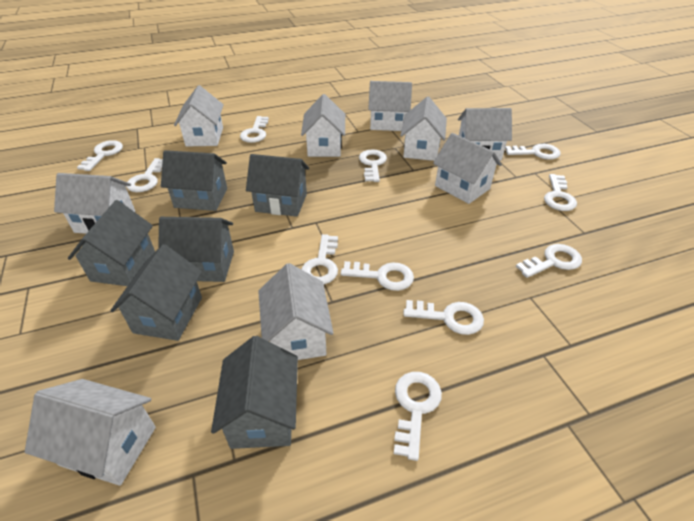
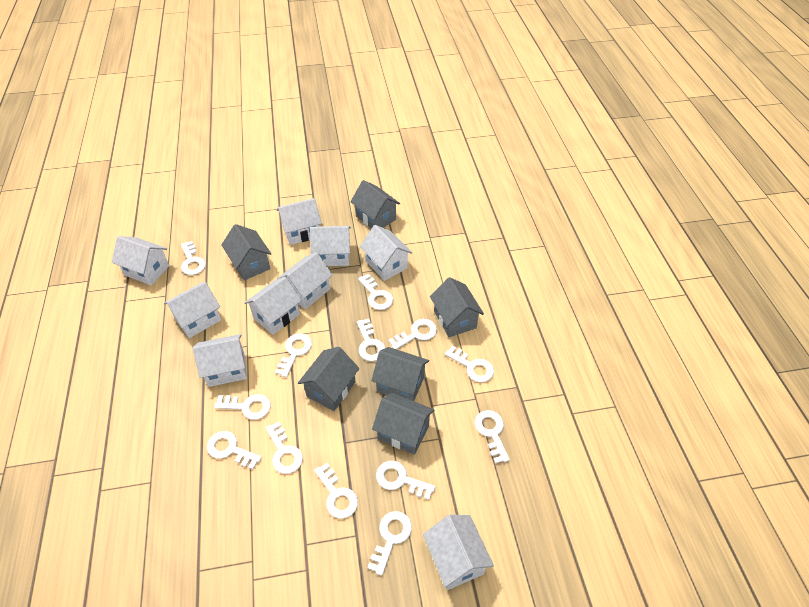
white key: 11 -> 13

